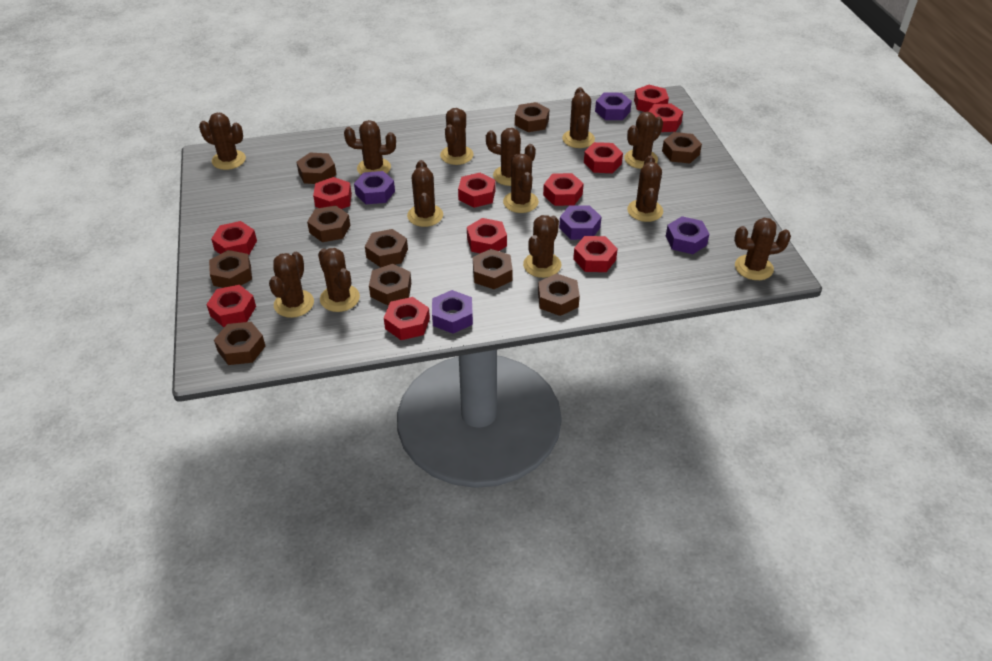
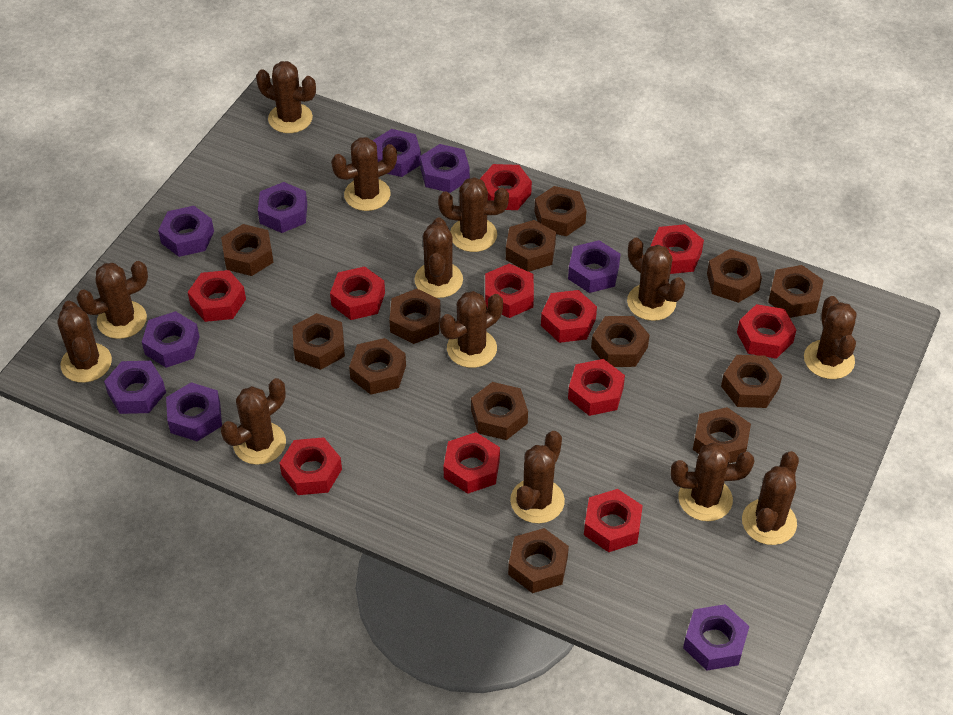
brown nut: 10 -> 13
purple nut: 5 -> 9

